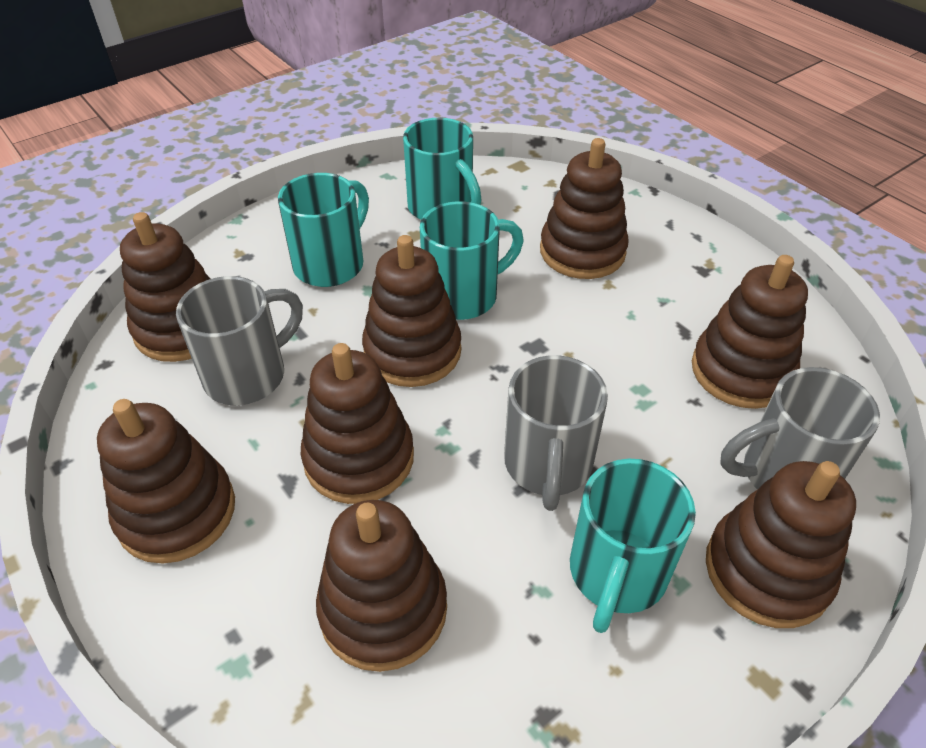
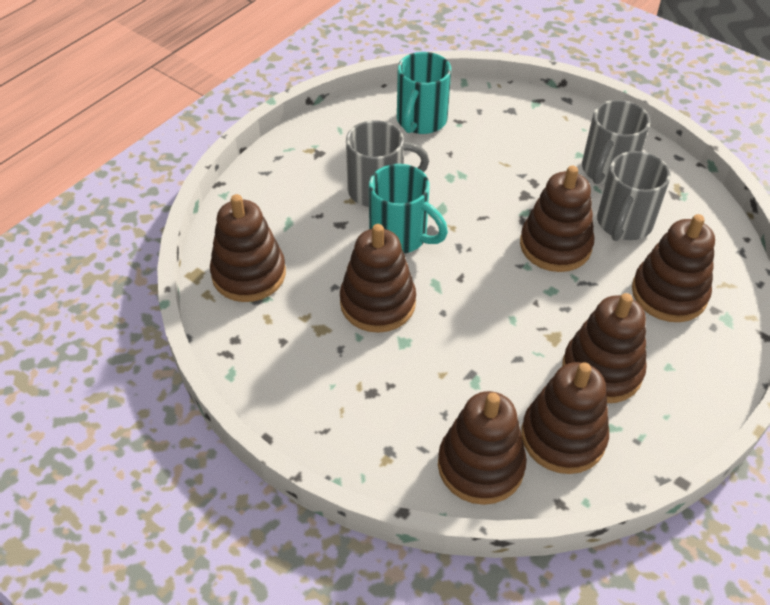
brown stacking toy: 8 -> 7
turquoise mug: 4 -> 2

